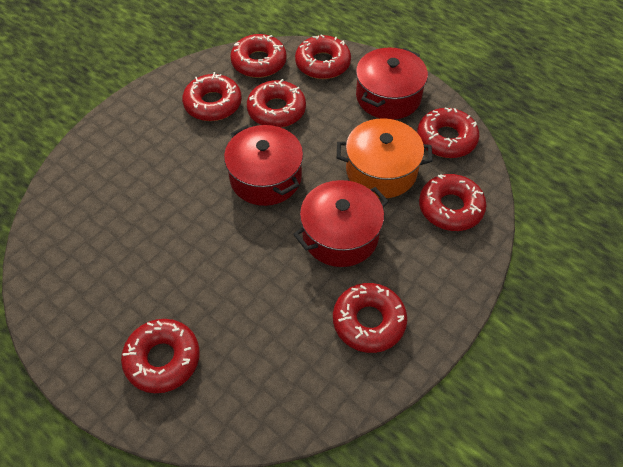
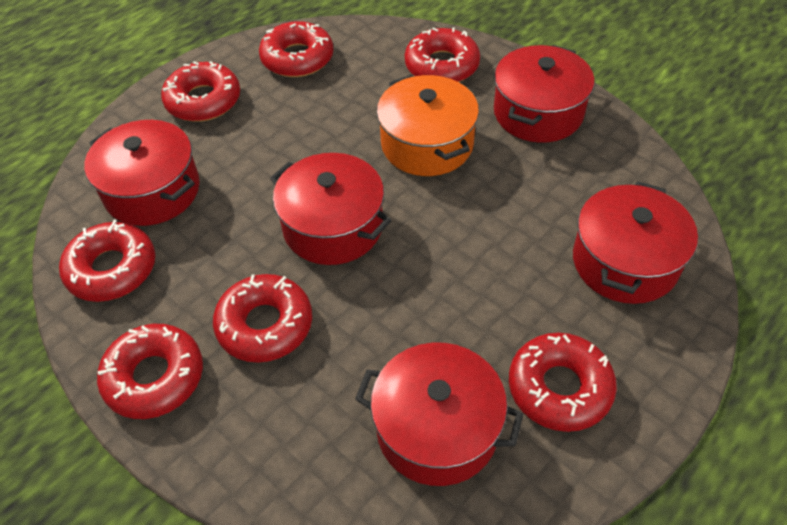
red donut: 8 -> 7
red pot: 3 -> 5

